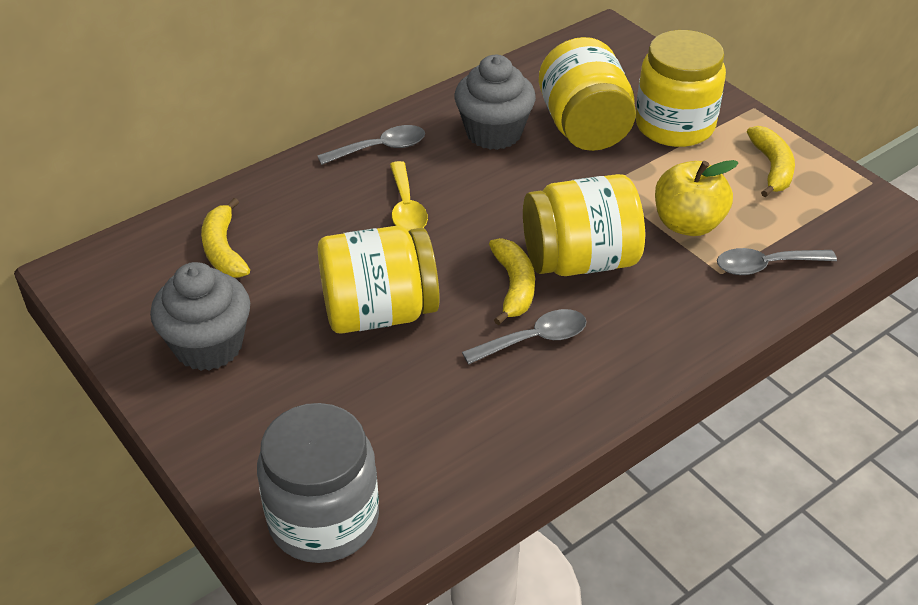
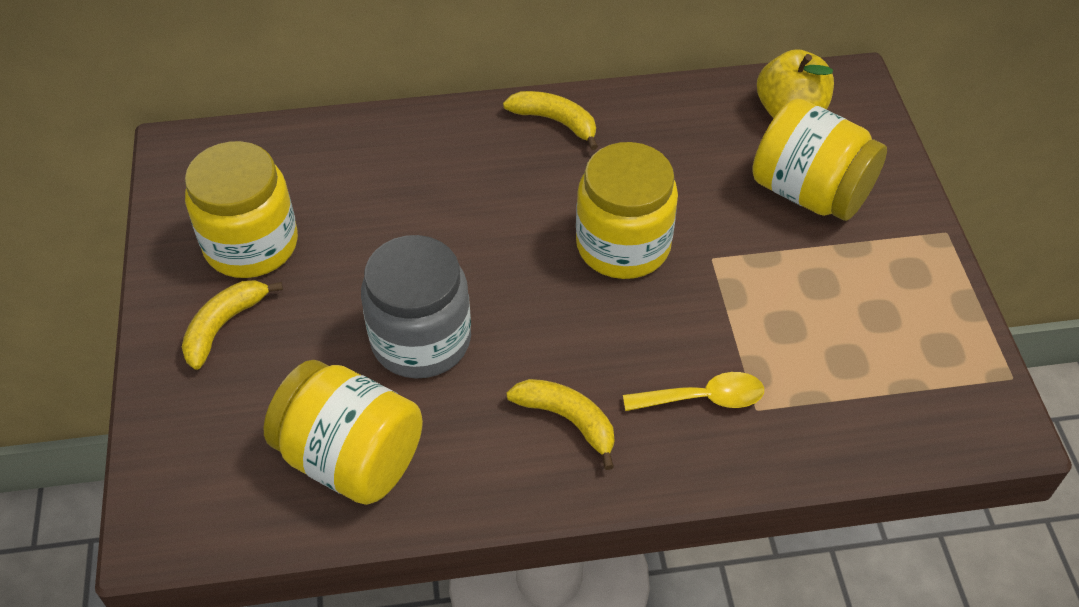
grey cupcake: 2 -> 0
grey spoon: 3 -> 0

